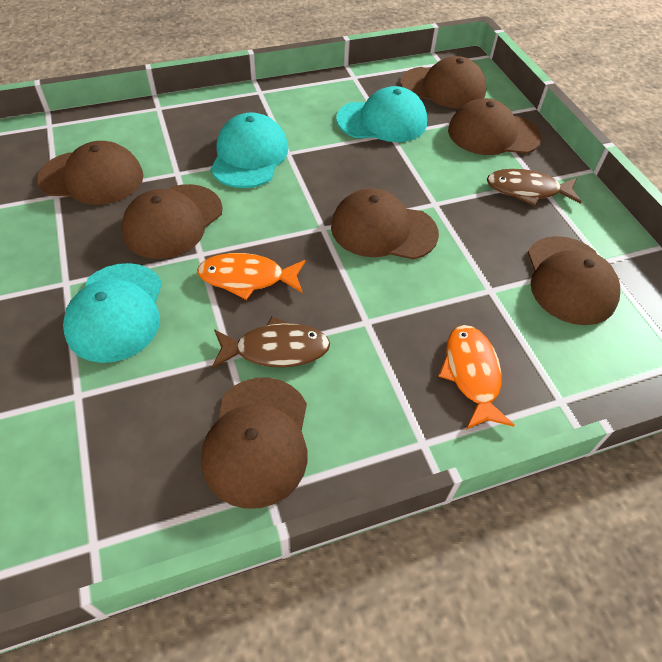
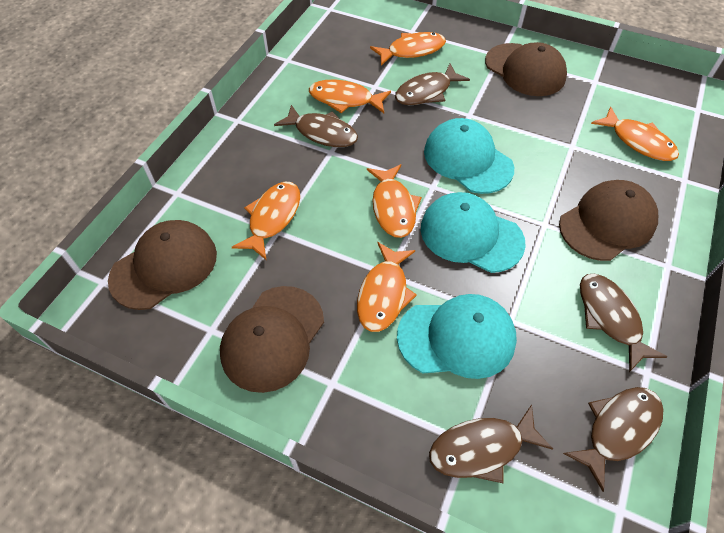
brown cap: 7 -> 4
brown fish: 2 -> 5
orange fish: 2 -> 6

